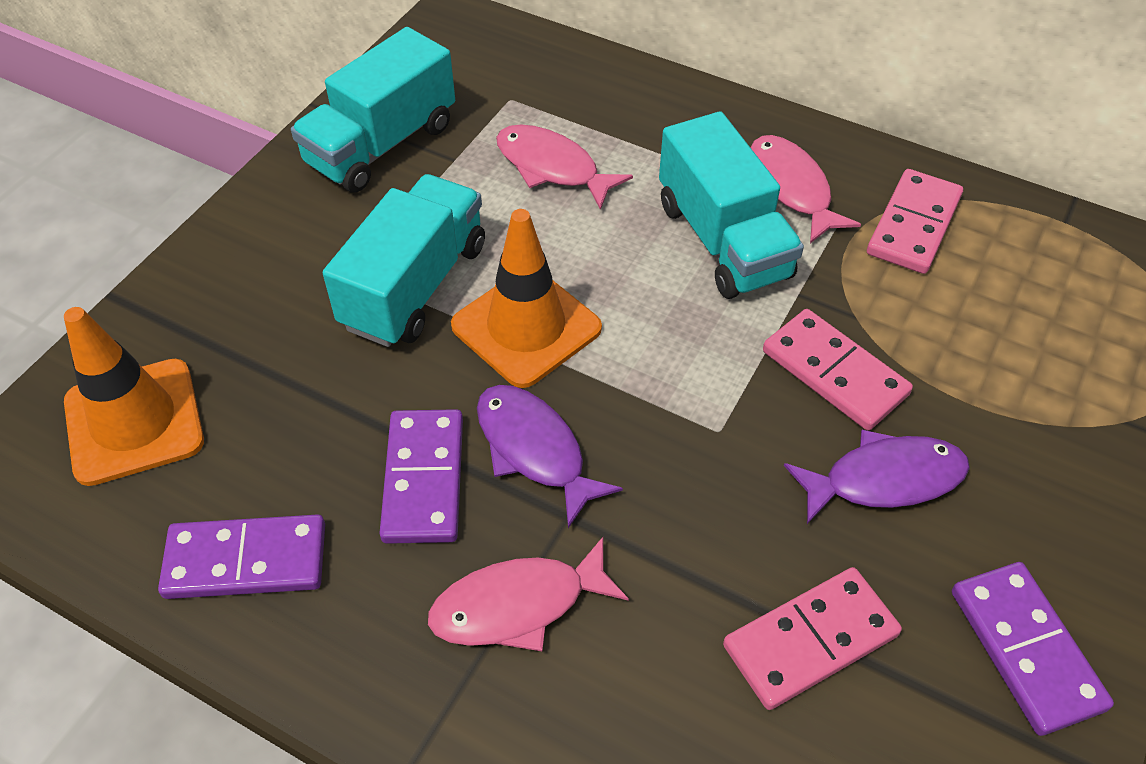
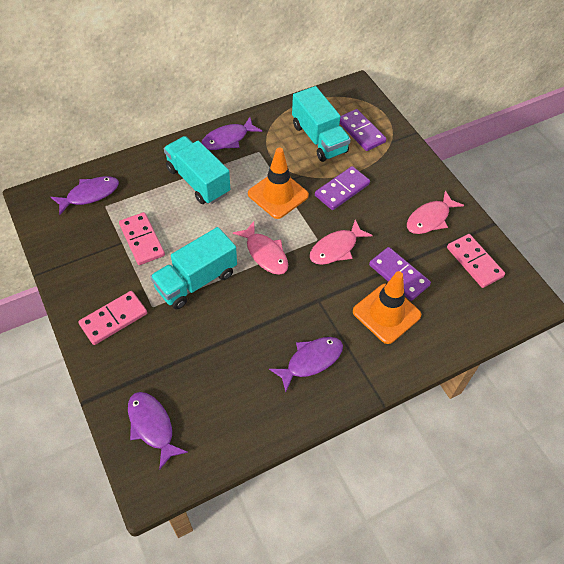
purple fish: 2 -> 4

